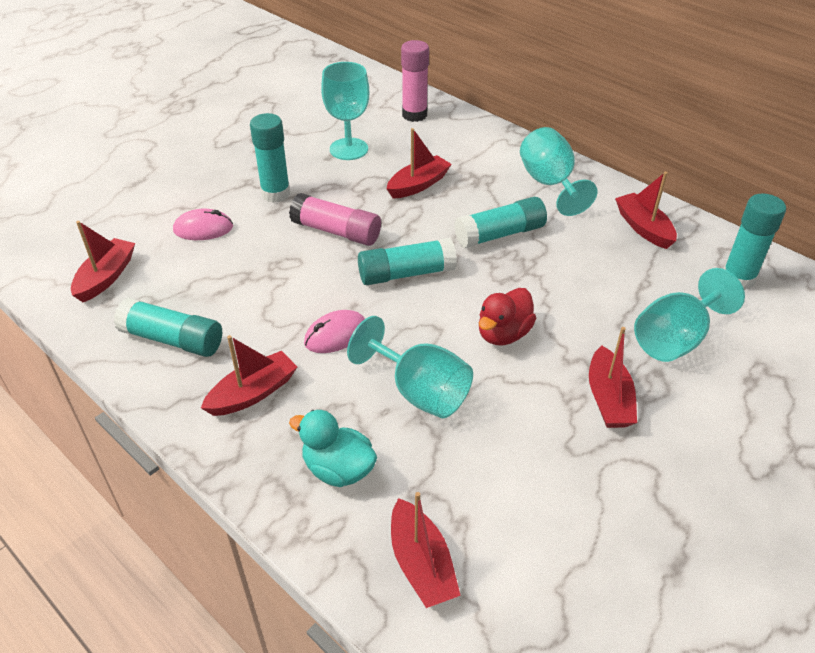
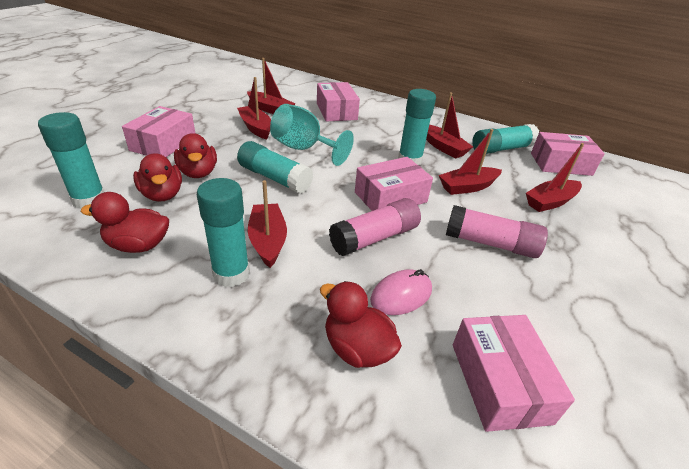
pink box: 0 -> 5
pink mouse: 2 -> 1
red duck: 1 -> 4
turquoise duck: 1 -> 0
turquoise goblet: 4 -> 1

